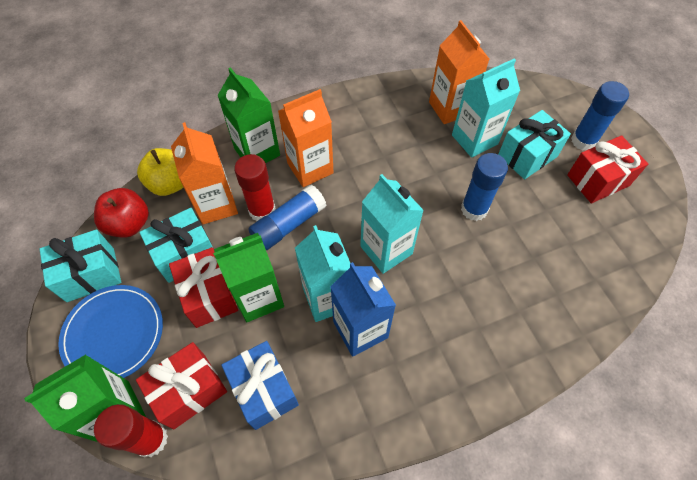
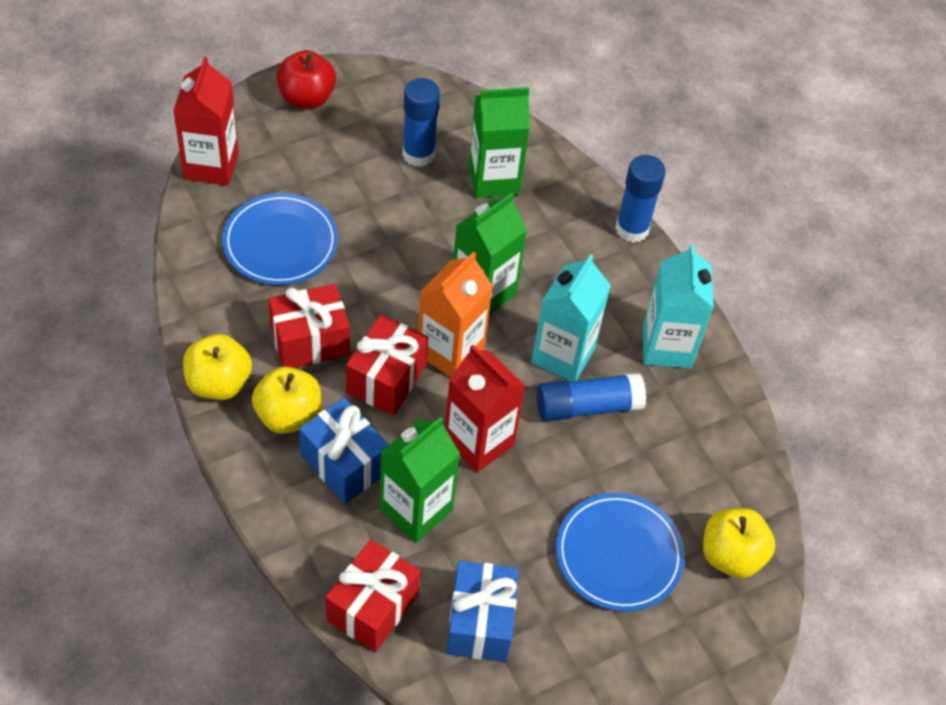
blue carton: 1 -> 0
blue gift: 1 -> 2
blue plate: 1 -> 2
orange carton: 3 -> 1
red carton: 0 -> 2
red glue stick: 2 -> 0
turquoise carton: 3 -> 2
turquoise gift: 3 -> 0
yellow apple: 1 -> 3

